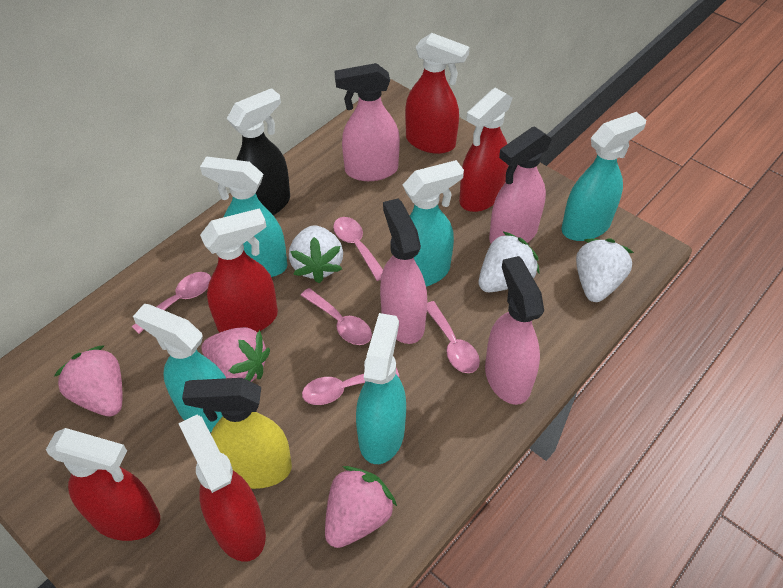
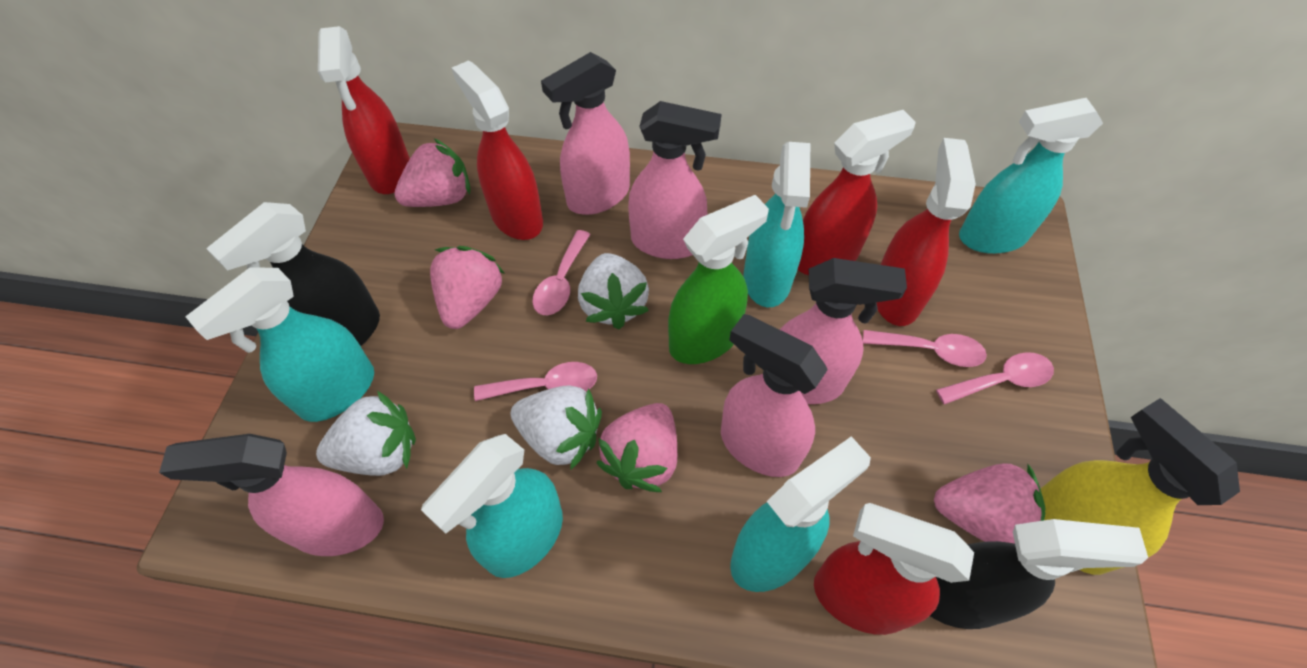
black spray bottle: 1 -> 2
green spray bottle: 0 -> 1
pink spoon: 5 -> 4
pink spray bottle: 4 -> 5
pink strawberry: 3 -> 4

